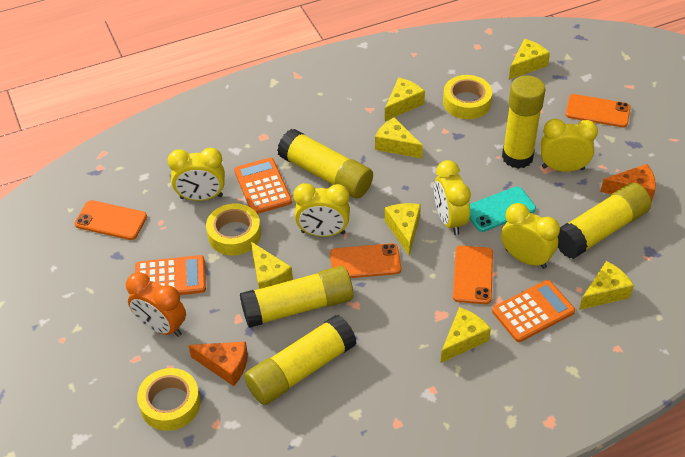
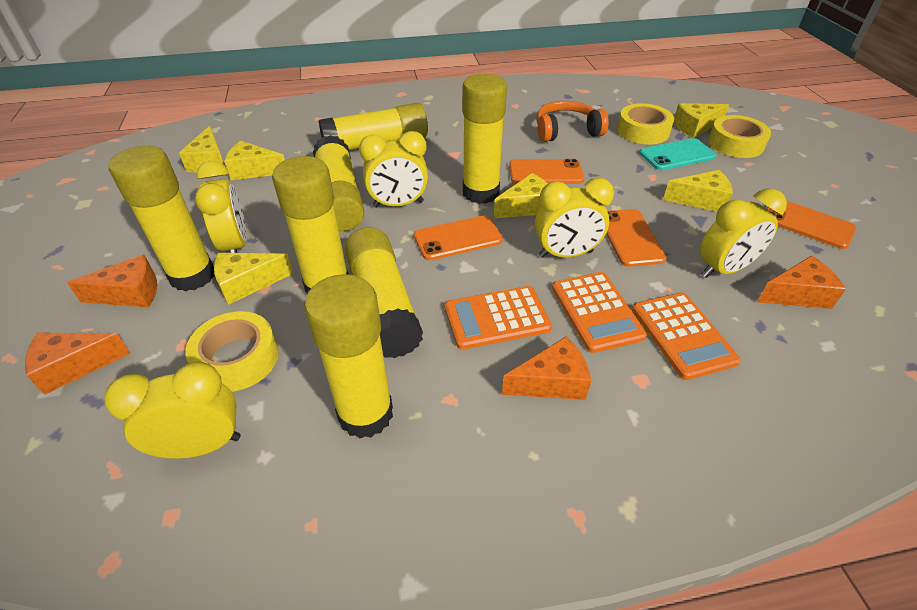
orange cheese: 2 -> 4
orange clock: 1 -> 0
orange headphones: 0 -> 1
yellow cheese: 7 -> 6
yellow glue stick: 5 -> 7

